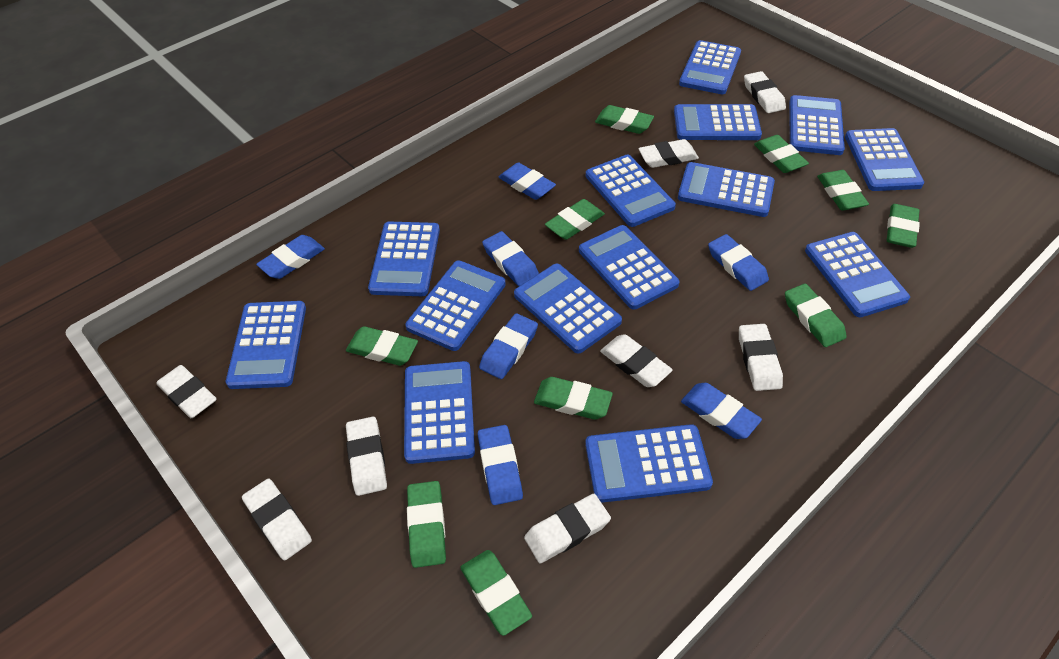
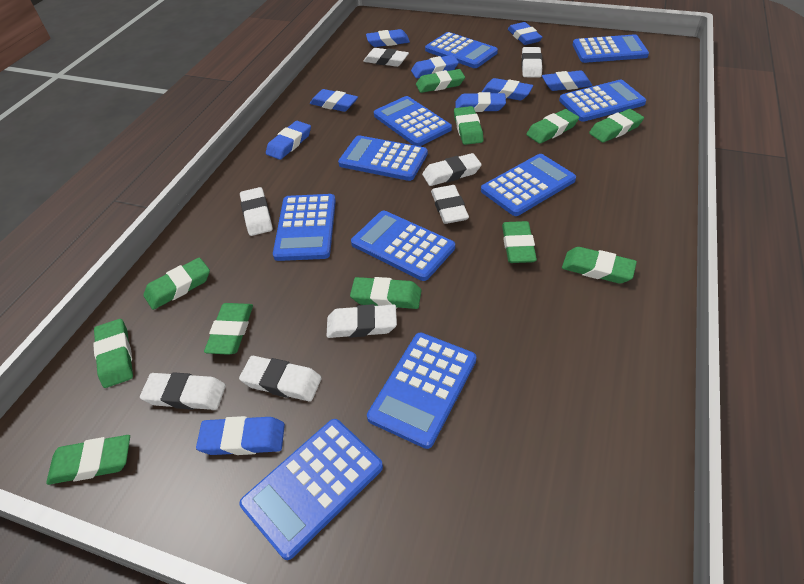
blue calculator: 14 -> 10
blue eraser: 7 -> 9
green eraser: 10 -> 11

